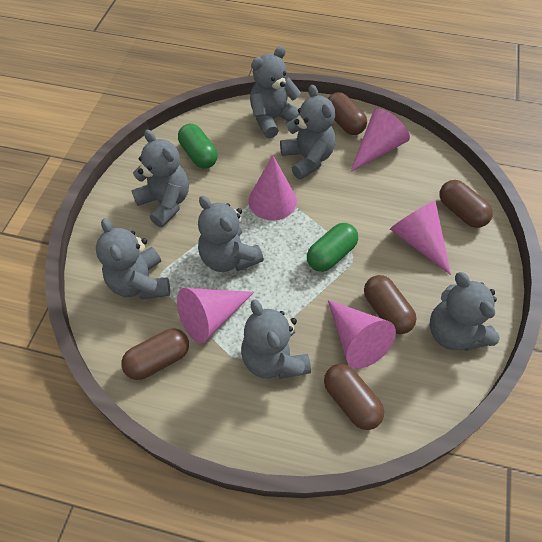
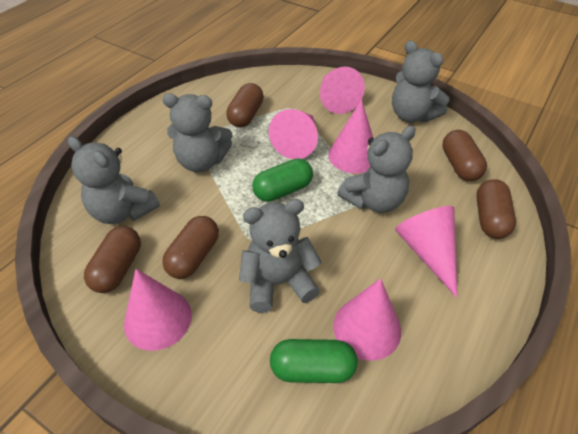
grey teddy bear: 7 -> 5
pink cone: 5 -> 6

